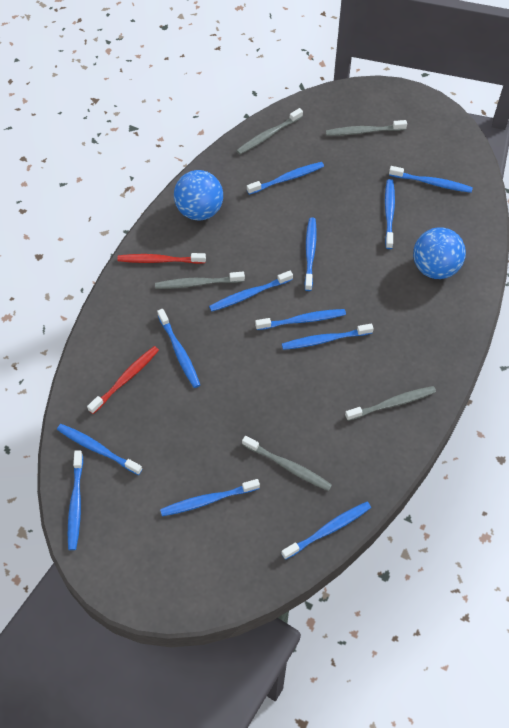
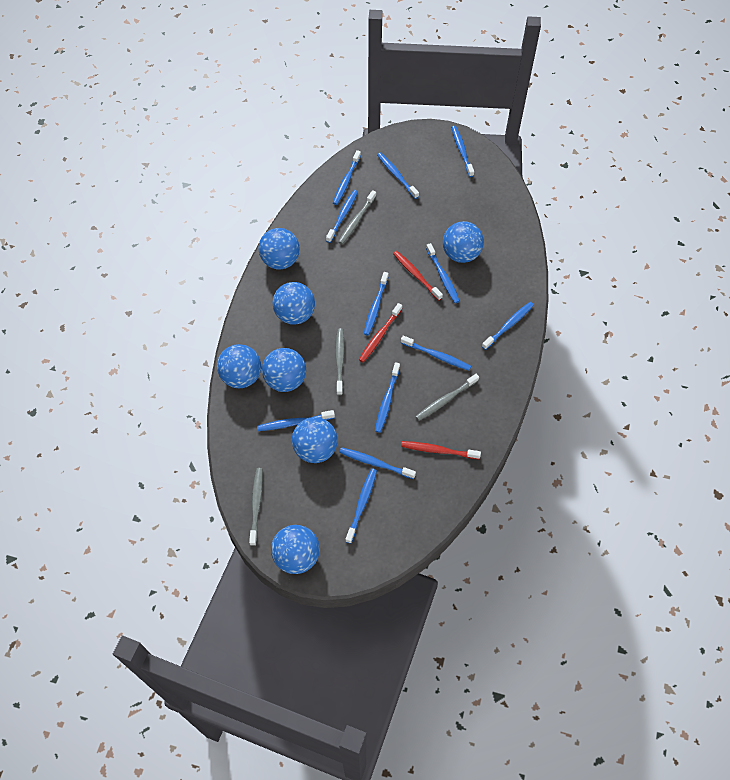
blue ball: 2 -> 7
grey toothbrush: 5 -> 4
red toothbrush: 2 -> 3

